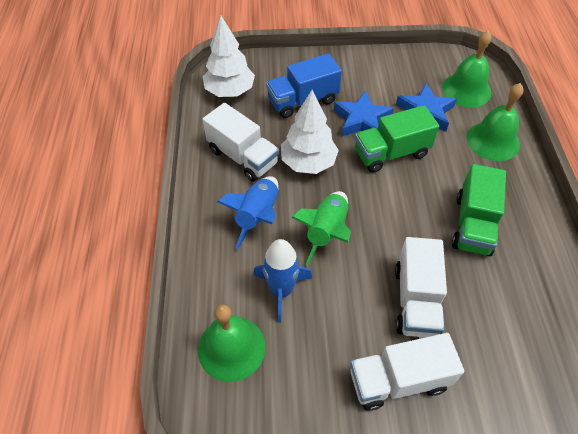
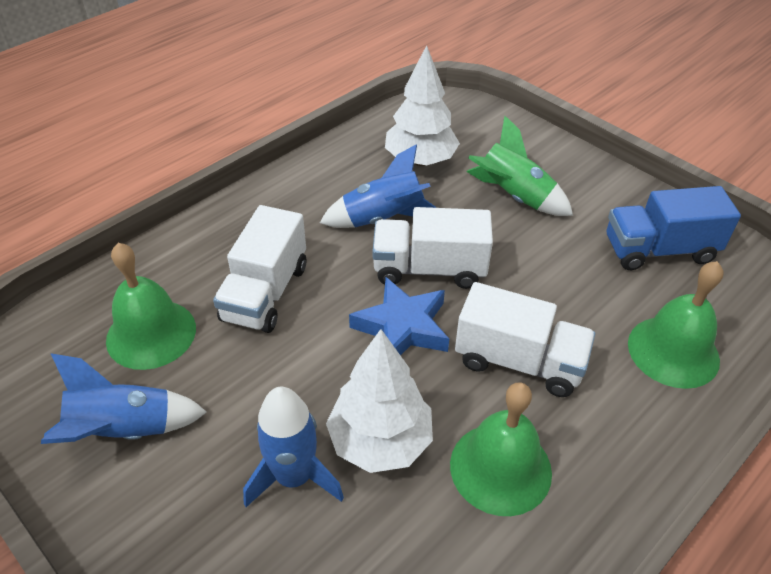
blue rocket: 2 -> 3
blue star: 2 -> 1
green truck: 2 -> 0

